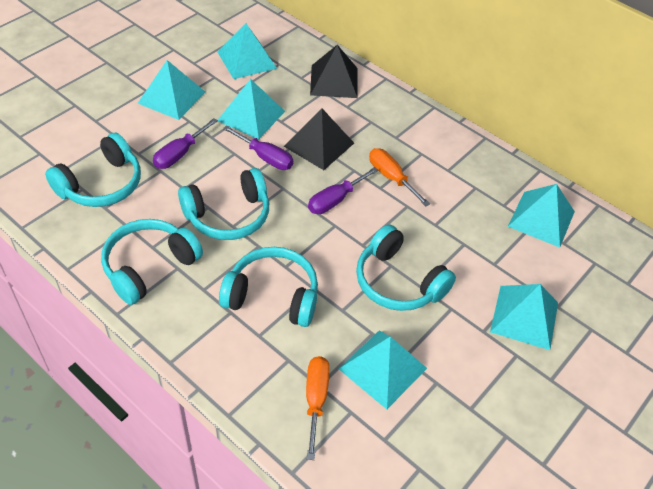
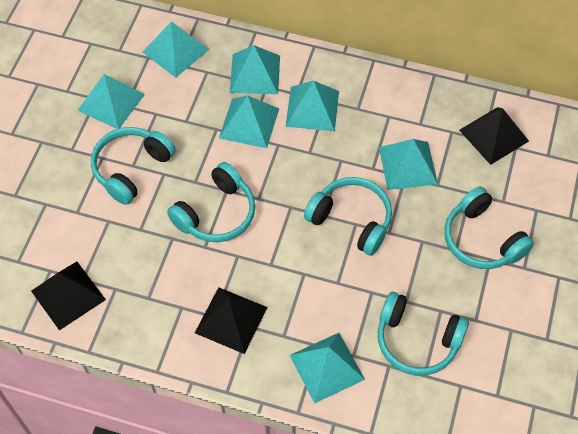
black pyramid: 2 -> 3
orange screwdriver: 2 -> 0
purple screwdriver: 3 -> 0
turquoise pyramid: 6 -> 7

